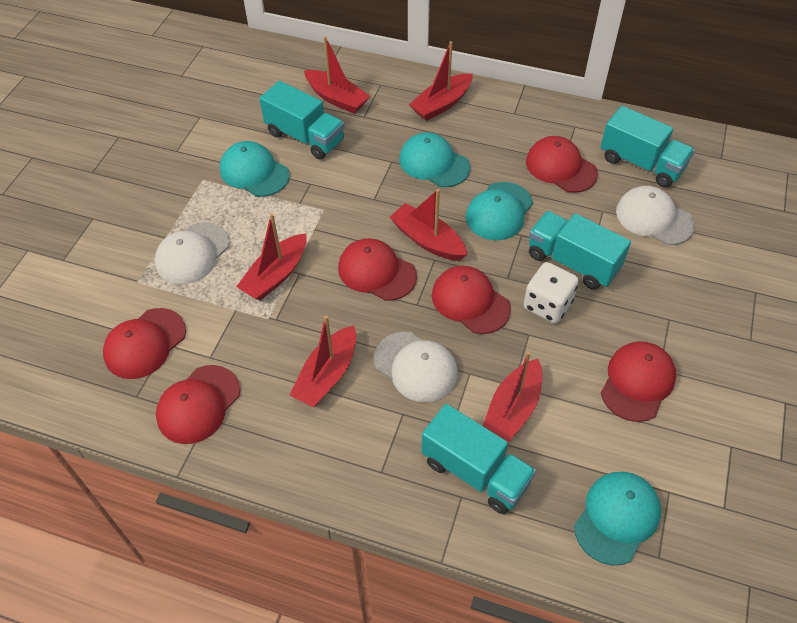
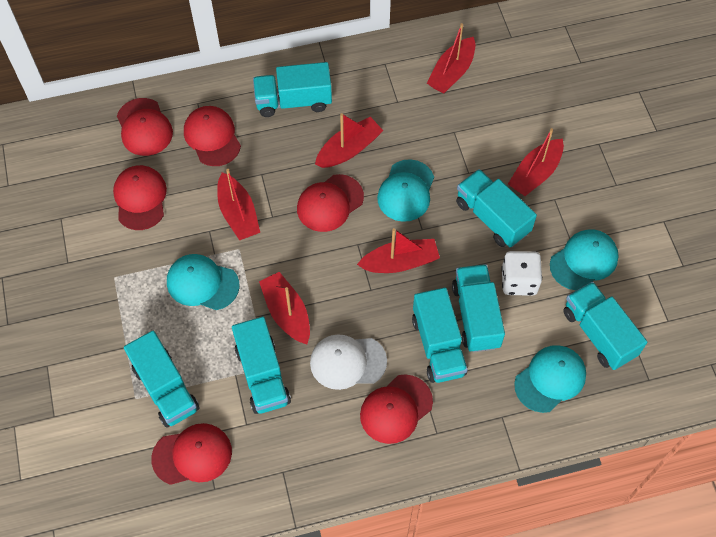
turquoise truck: 4 -> 7
white cap: 3 -> 1

